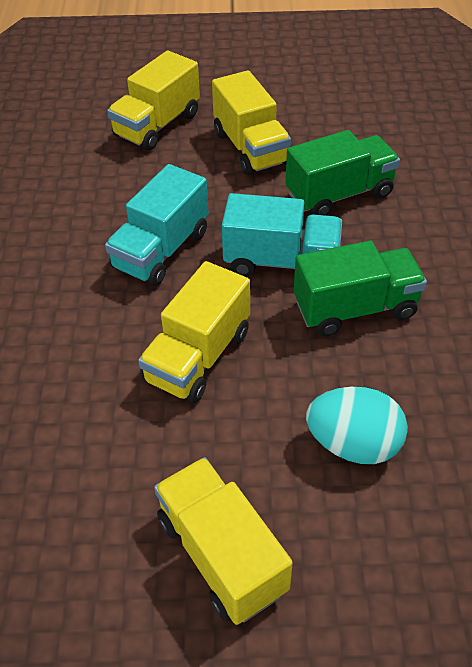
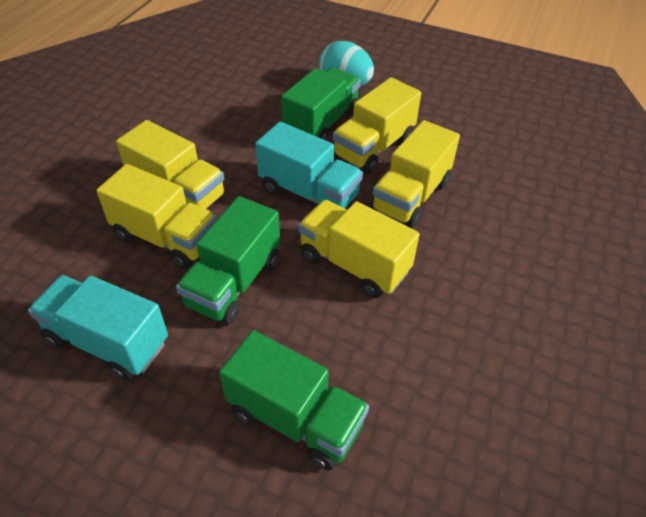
green truck: 2 -> 3
yellow truck: 4 -> 5

